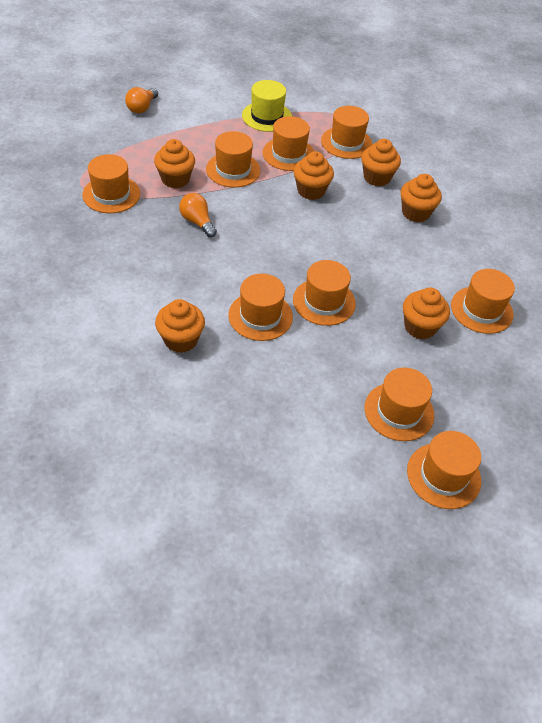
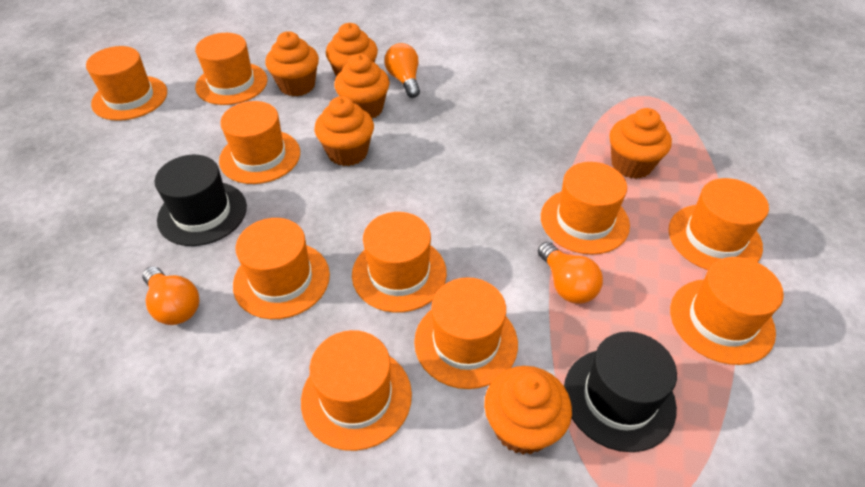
black hat: 0 -> 2
orange hat: 9 -> 10
orange light bulb: 2 -> 3
yellow hat: 1 -> 0

